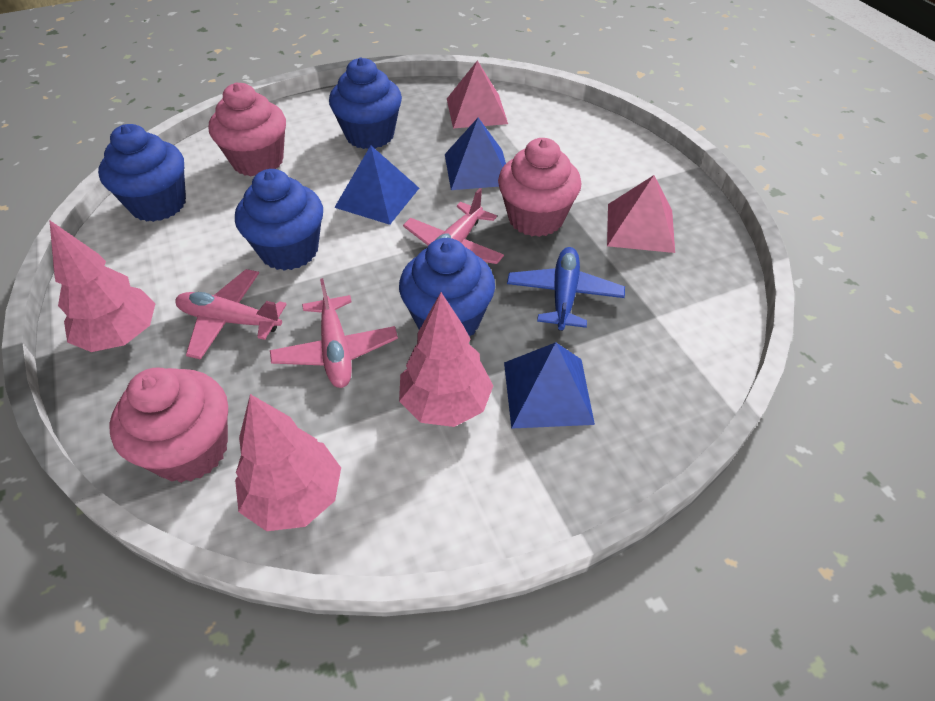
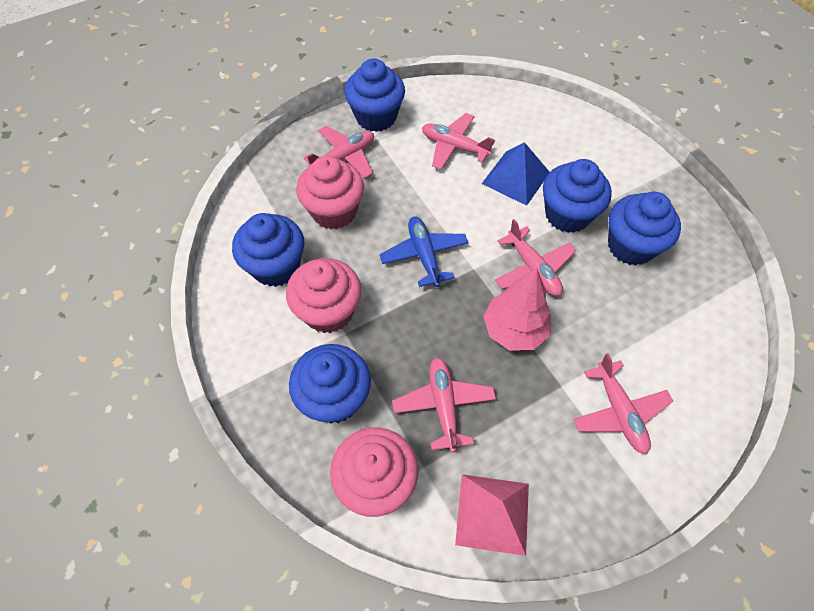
blue cupcake: 4 -> 5
blue pyramid: 3 -> 1
pink plane: 3 -> 5
pink pyramid: 2 -> 1
pink tree: 3 -> 1

